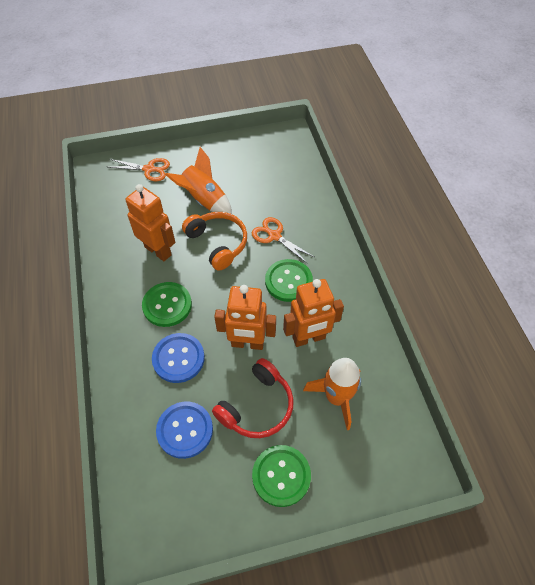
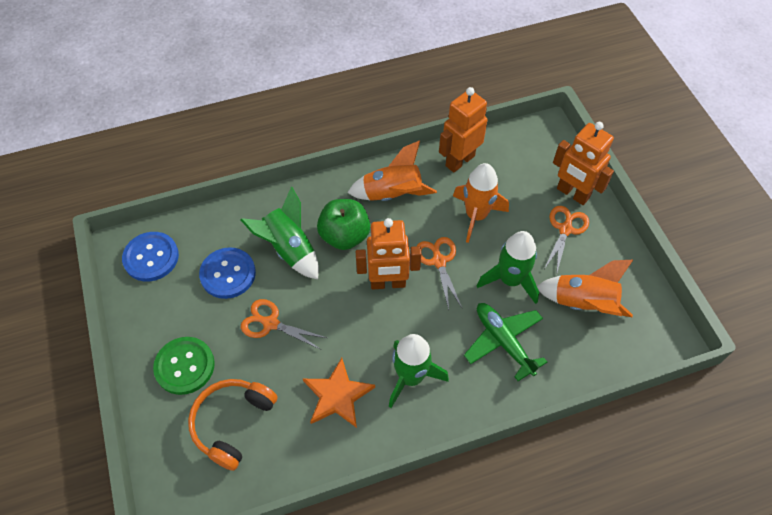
green apple: 0 -> 1
green button: 3 -> 1
green plane: 0 -> 1
green rocket: 0 -> 3
orange rocket: 2 -> 3
orange scissors: 2 -> 3
orange star: 0 -> 1
red headphones: 1 -> 0

